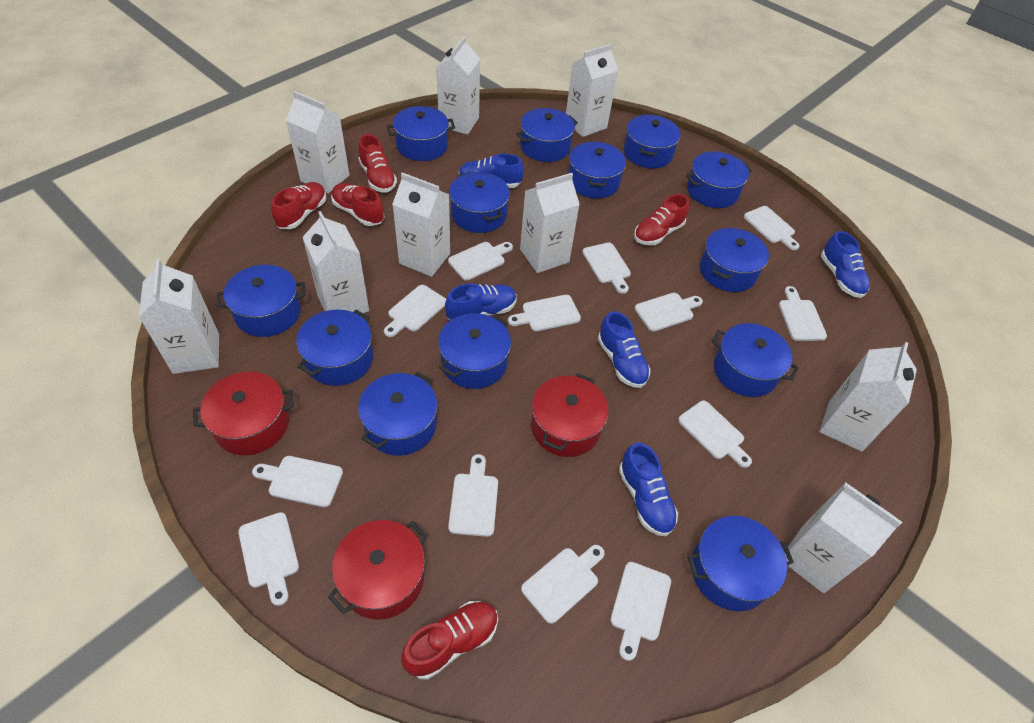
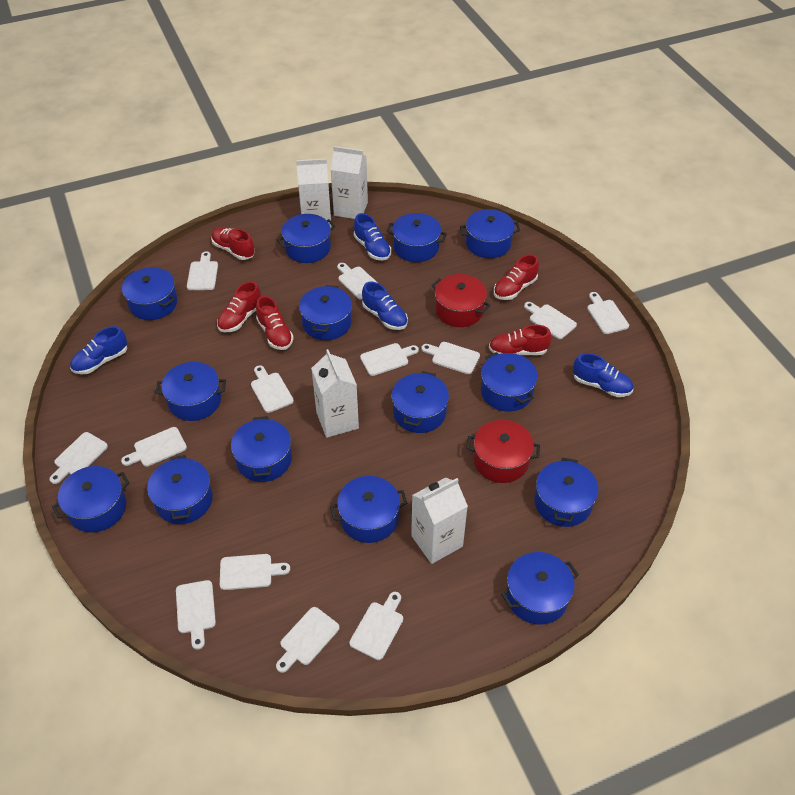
blue pot: 13 -> 14
blue shoe: 5 -> 4
red pot: 3 -> 2
white carton: 9 -> 4

